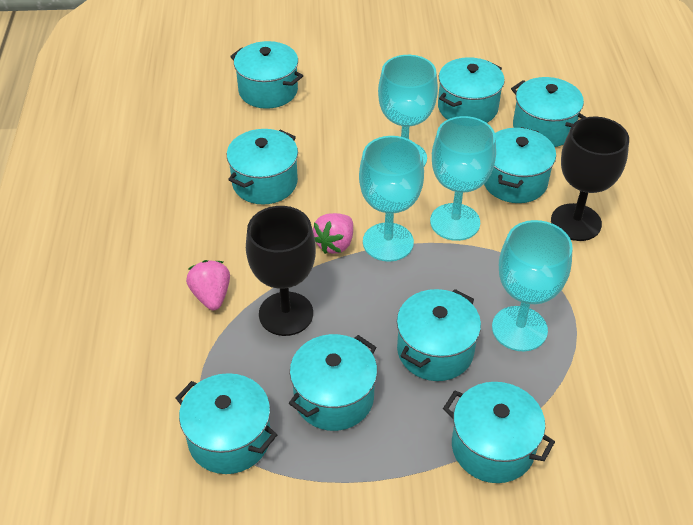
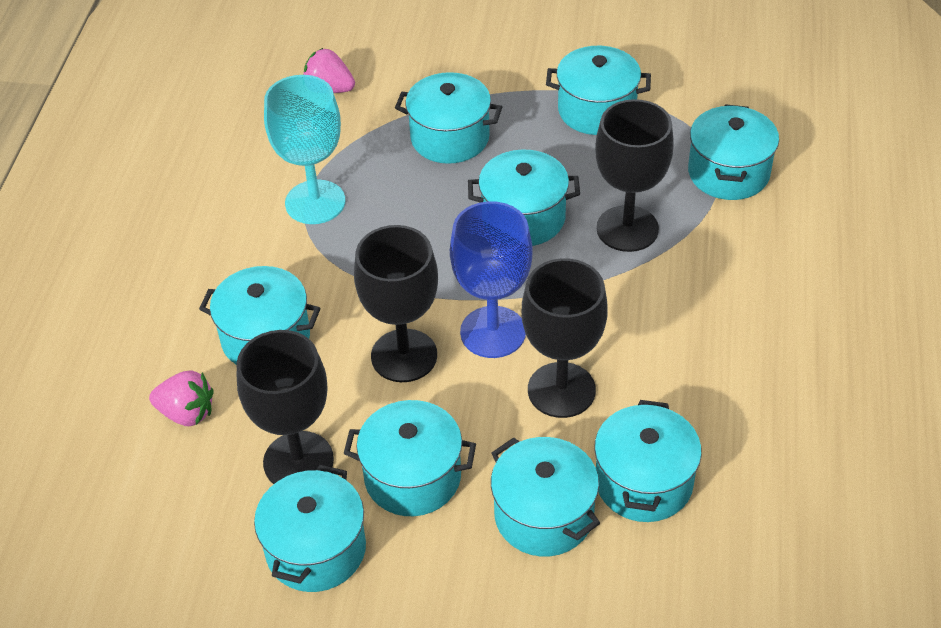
black goblet: 2 -> 4
blue goblet: 0 -> 1
turquoise goblet: 4 -> 1

